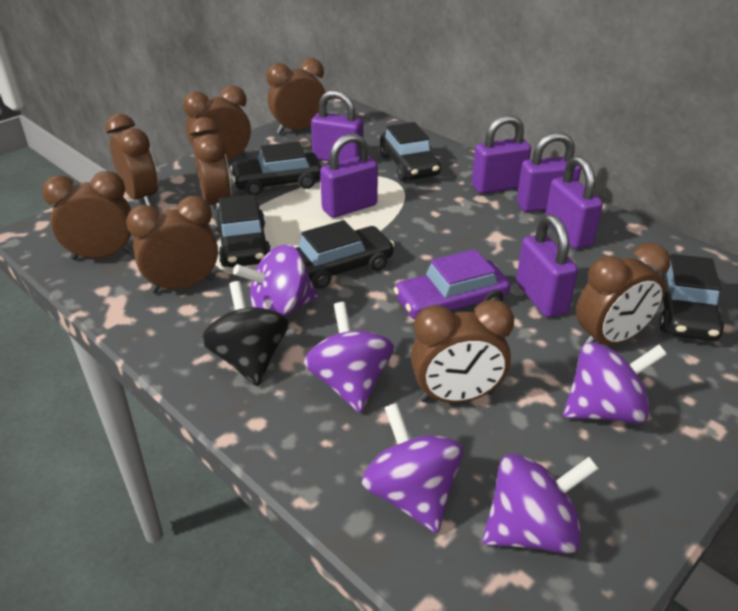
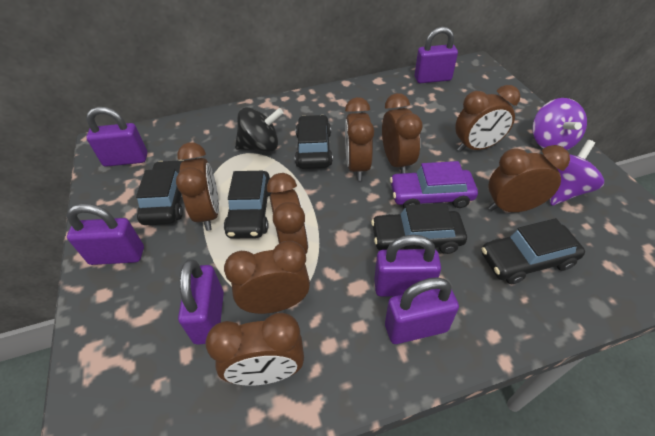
purple spinning top: 5 -> 2

